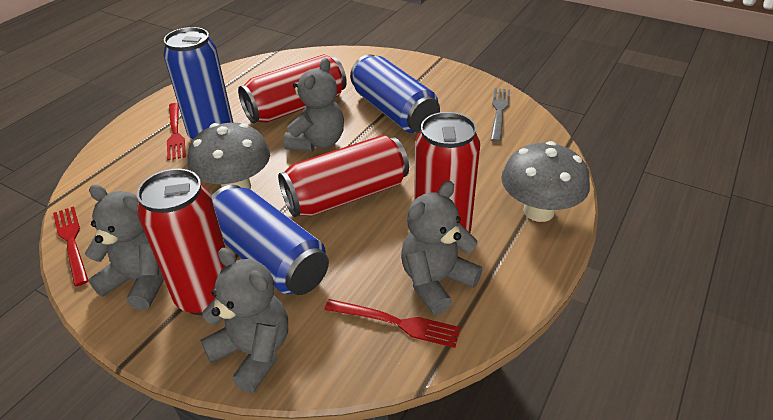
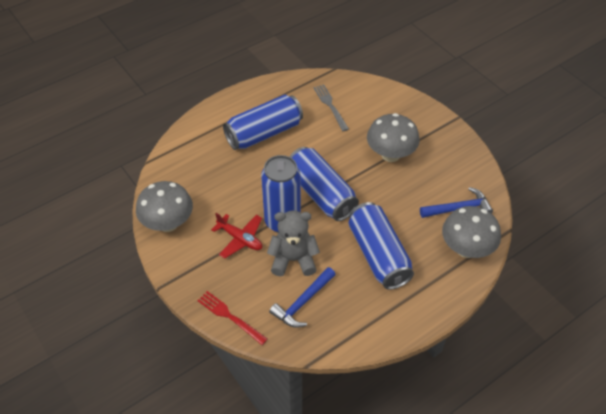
blue can: 3 -> 4
blue hammer: 0 -> 2
grey mushroom: 2 -> 3
grey teddy bear: 4 -> 1
red can: 4 -> 0
red fork: 3 -> 1
red plane: 0 -> 1

